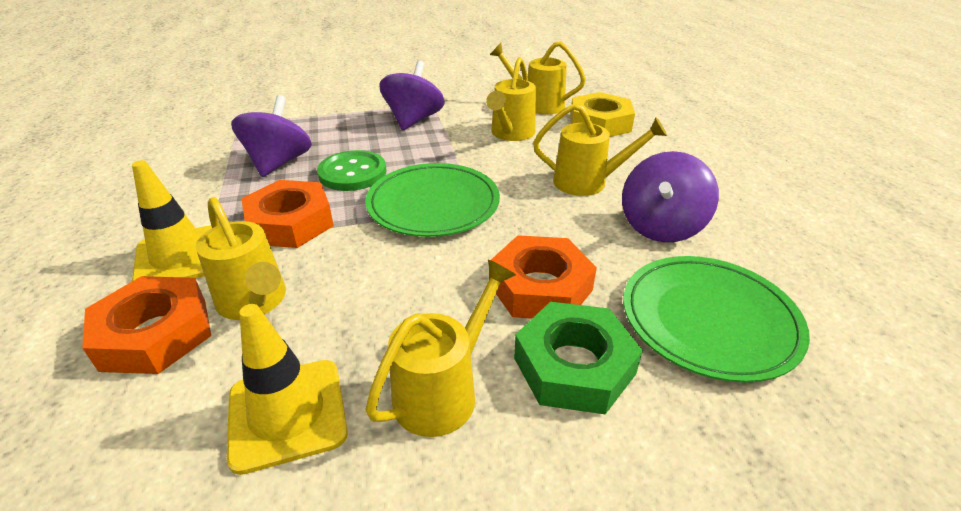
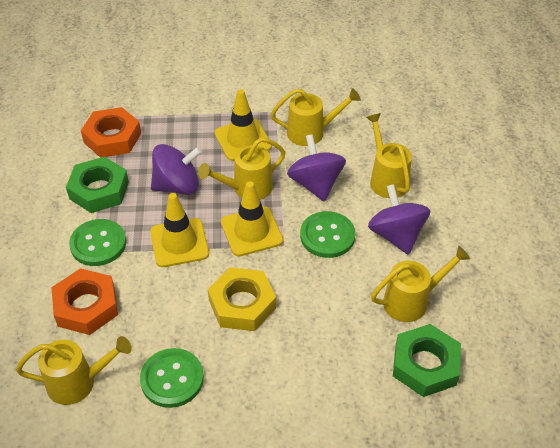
green button: 1 -> 3
green nut: 1 -> 2
green plate: 2 -> 0
orange nut: 3 -> 2
yellow traffic cone: 2 -> 3

